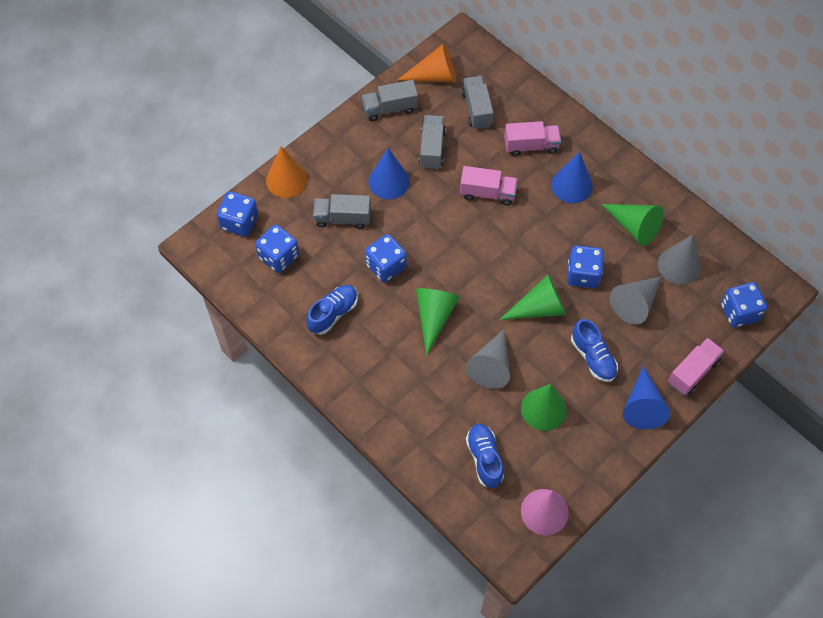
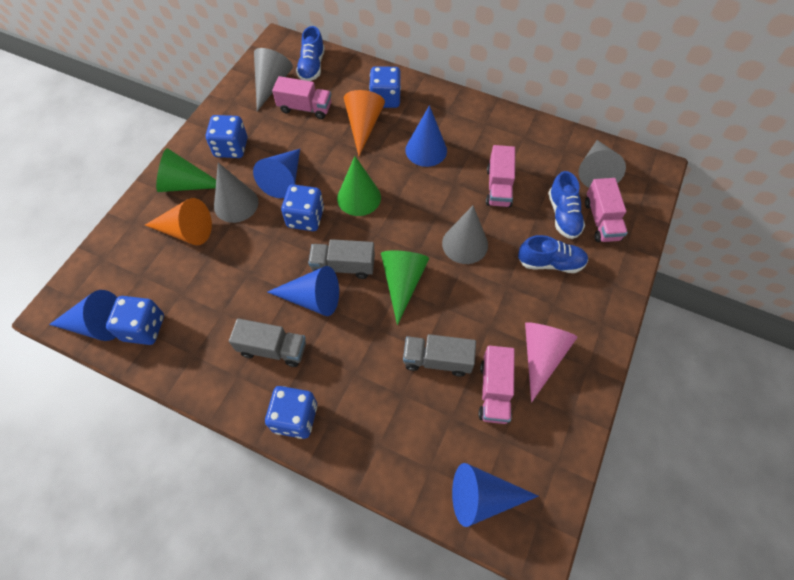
blue cone: 3 -> 5
green cone: 4 -> 3
grey cone: 3 -> 4
grey truck: 4 -> 3
pink truck: 3 -> 4

